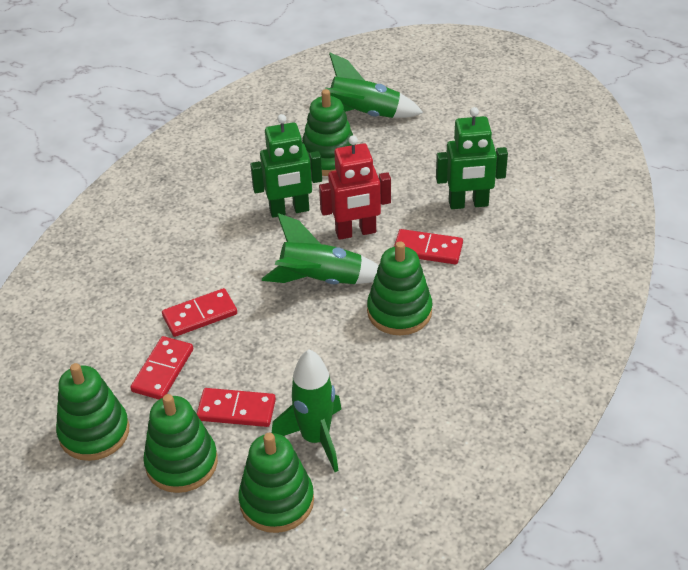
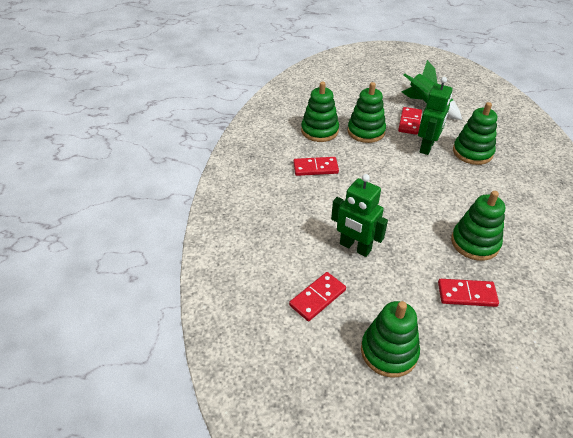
green rocket: 3 -> 1
red robot: 1 -> 0

